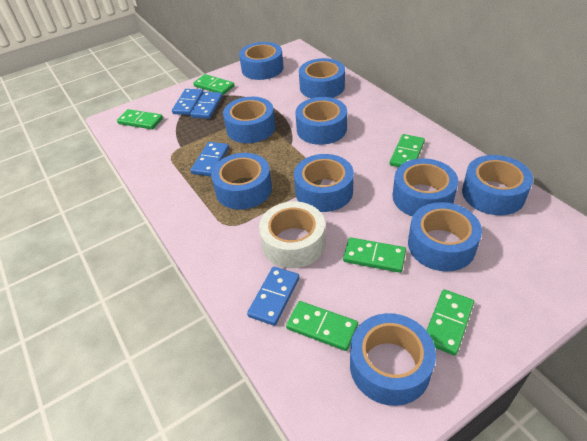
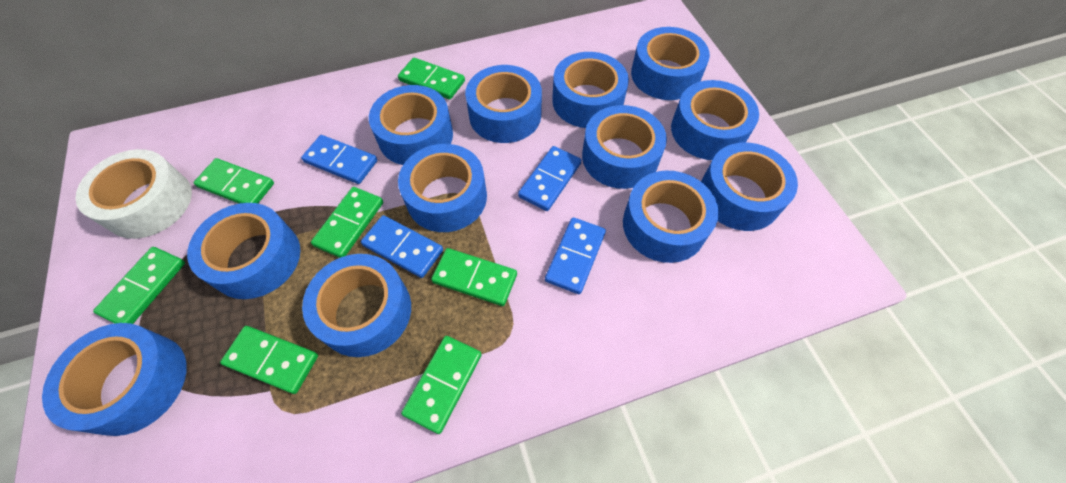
blue tape: 10 -> 12
green domino: 6 -> 7

